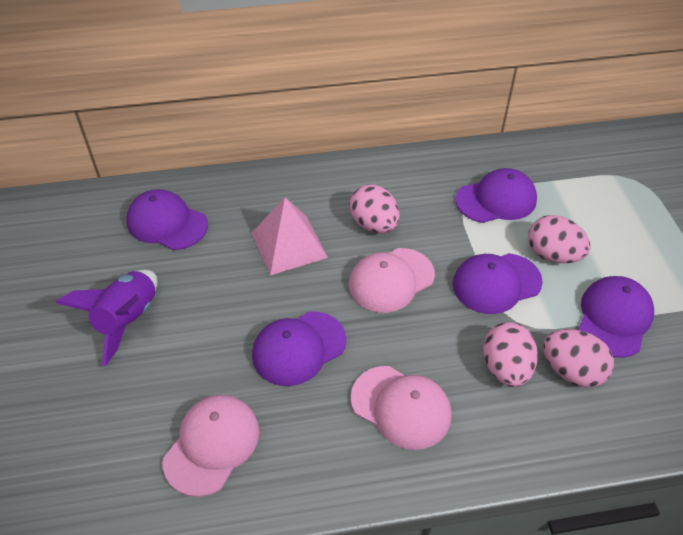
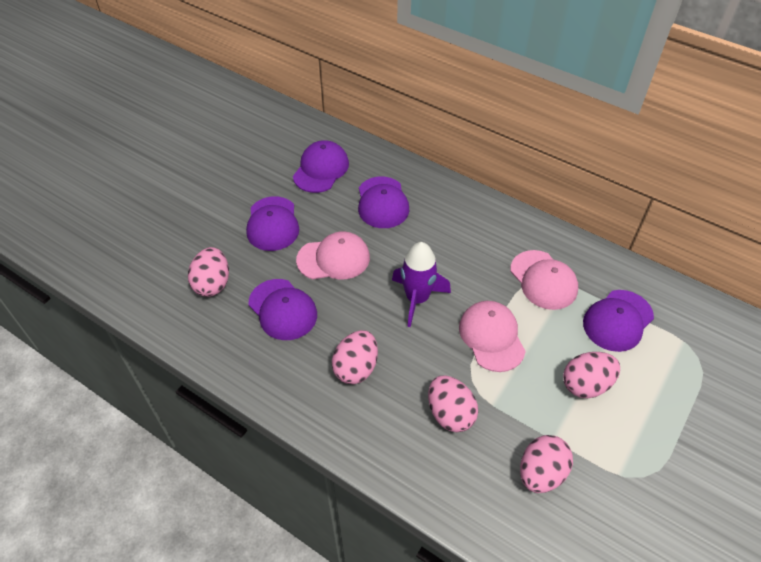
pink egg: 4 -> 5
pink pyramid: 1 -> 0

